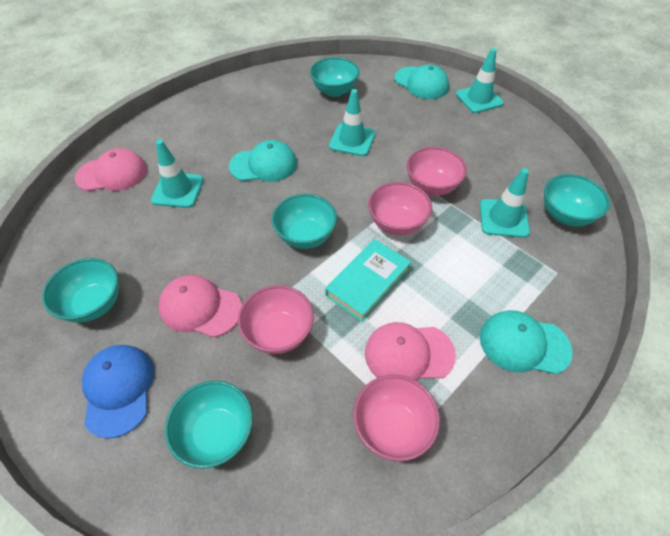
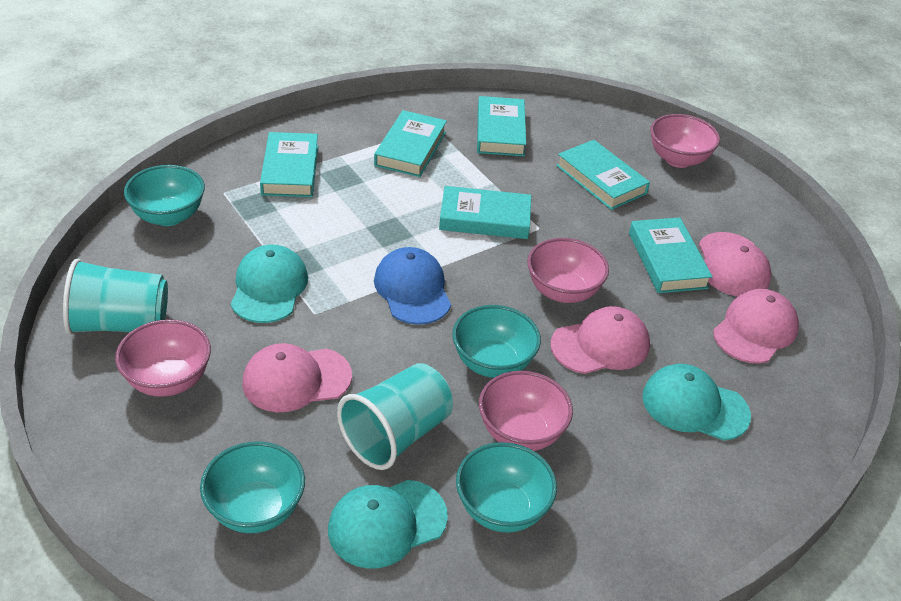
pink cap: 3 -> 4
turquoise book: 1 -> 6
turquoise bowl: 5 -> 4
turquoise cup: 0 -> 2
turquoise traffic cone: 4 -> 0

